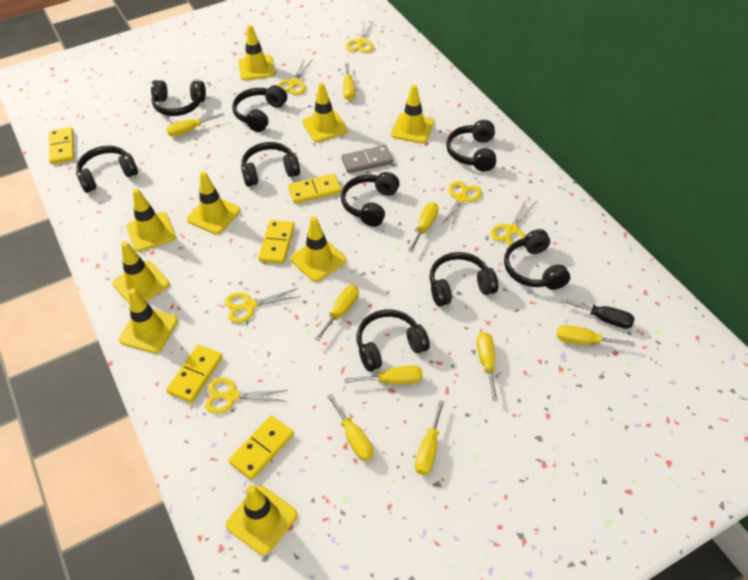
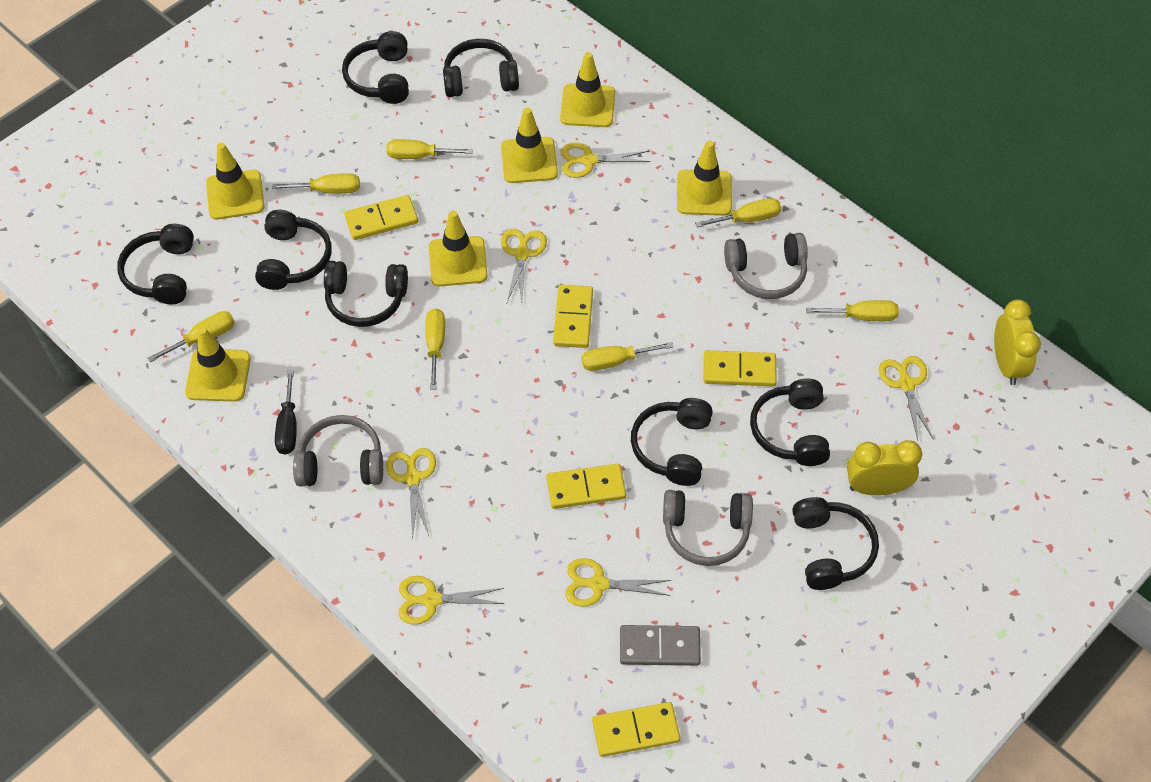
black headphones: 9 -> 8
grey headphones: 0 -> 3
yellow clock: 0 -> 2
yellow screwdriver: 9 -> 7
yellow traffic cone: 9 -> 6

